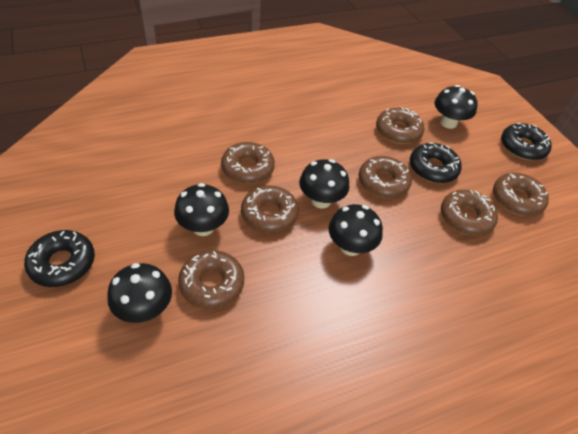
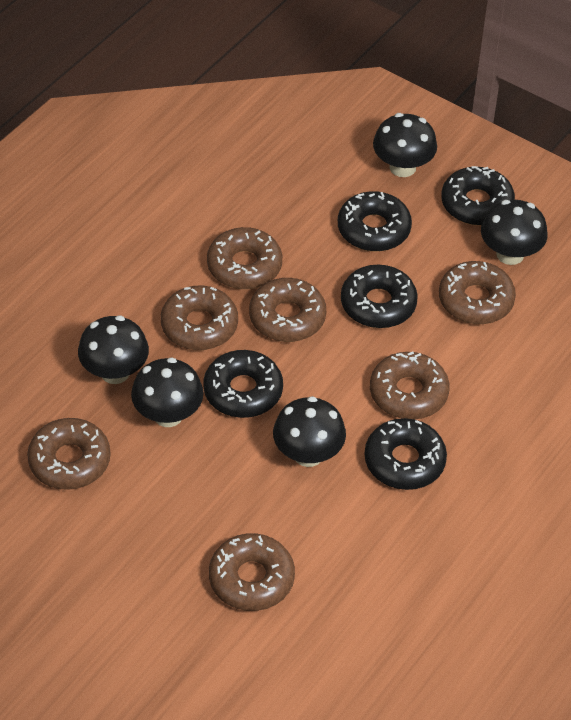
black donut: 3 -> 5

